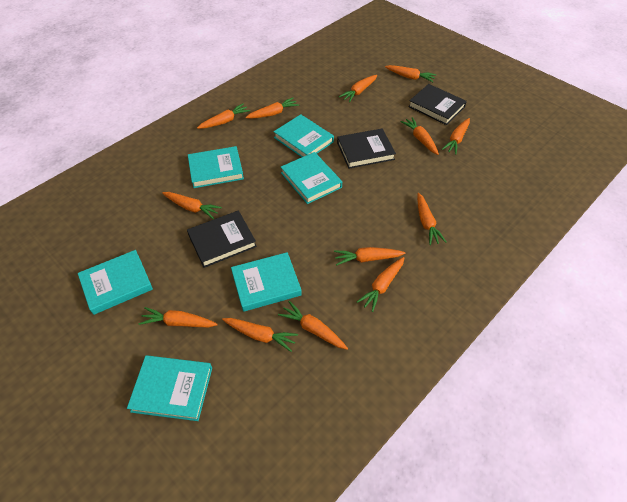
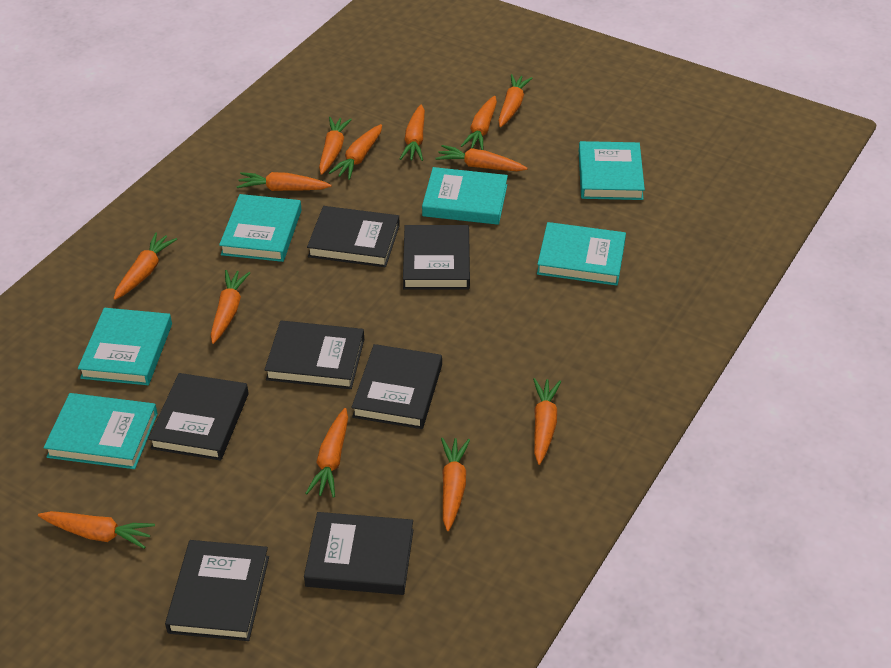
black book: 3 -> 7

